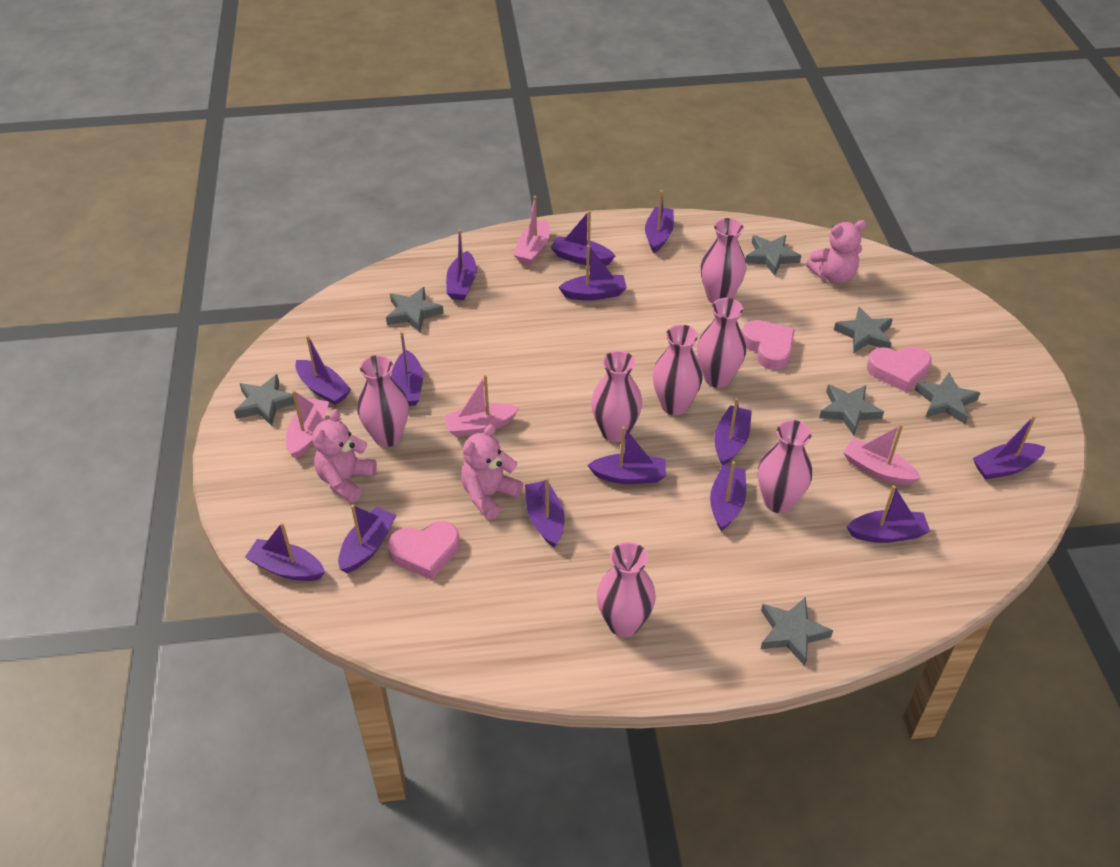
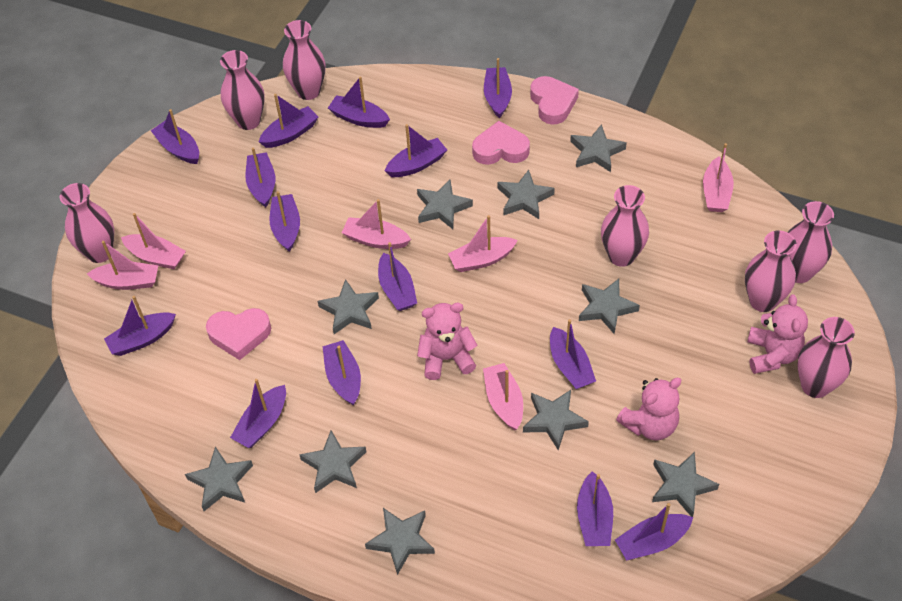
grey star: 7 -> 10
pink boat: 4 -> 6

